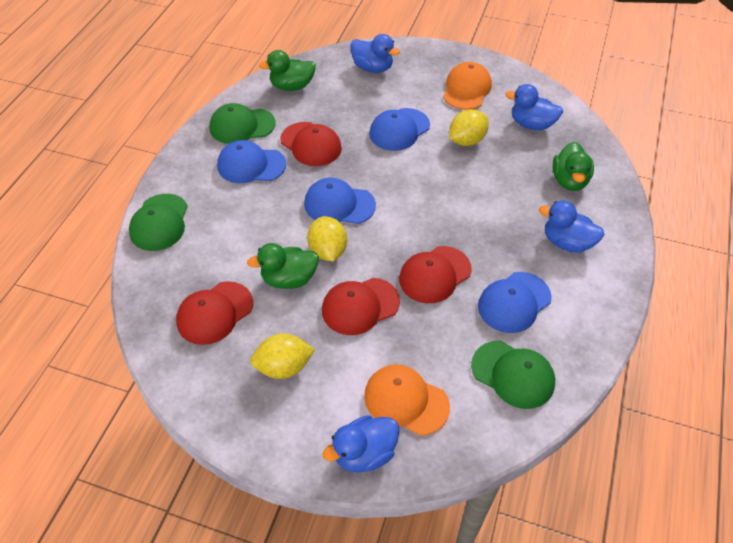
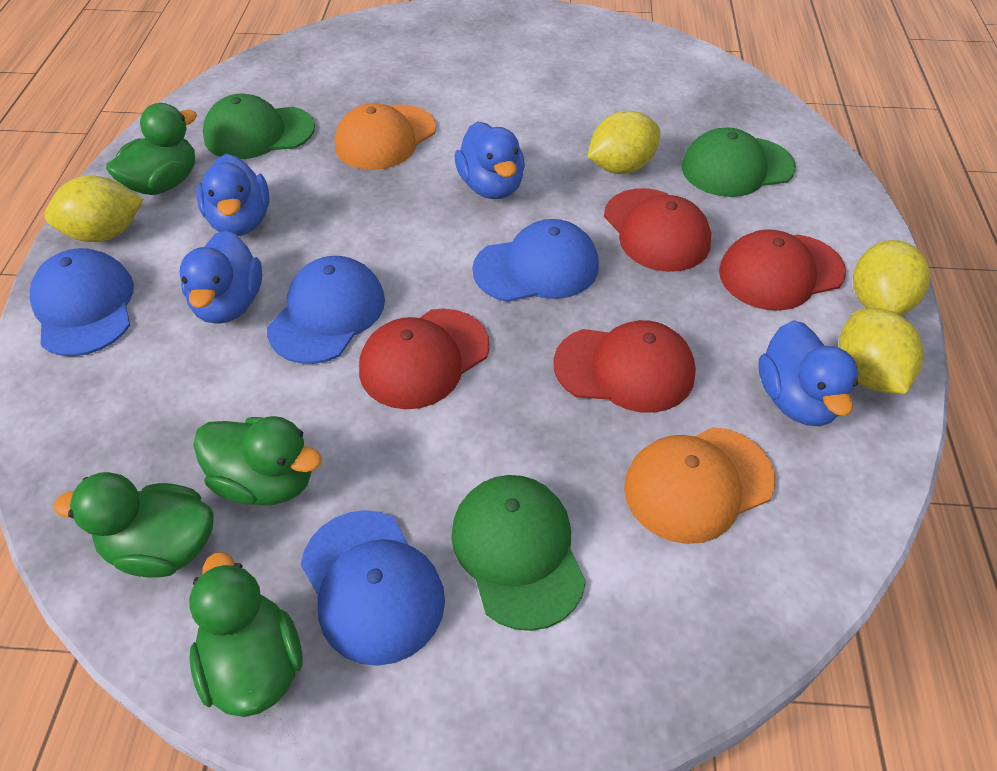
green duck: 3 -> 4
yellow lemon: 3 -> 4

